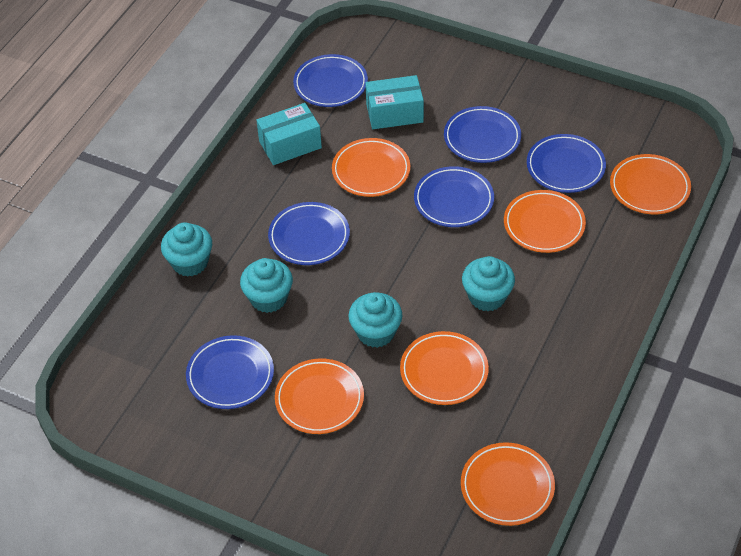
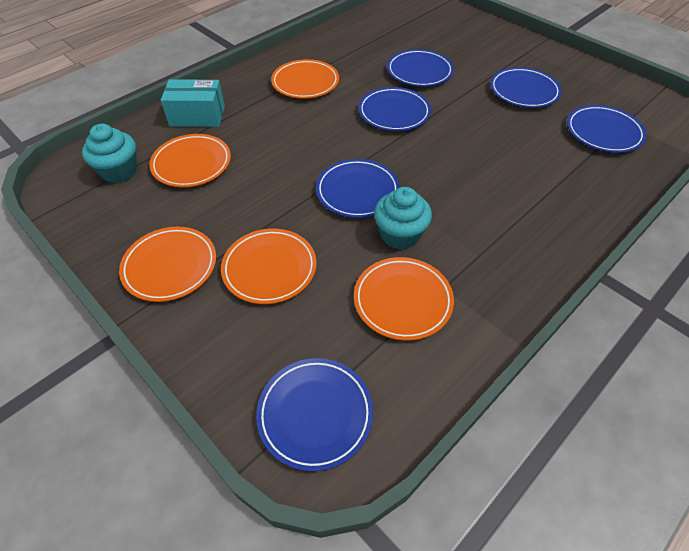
orange plate: 6 -> 5
turquoise box: 2 -> 1
turquoise cupcake: 4 -> 2

